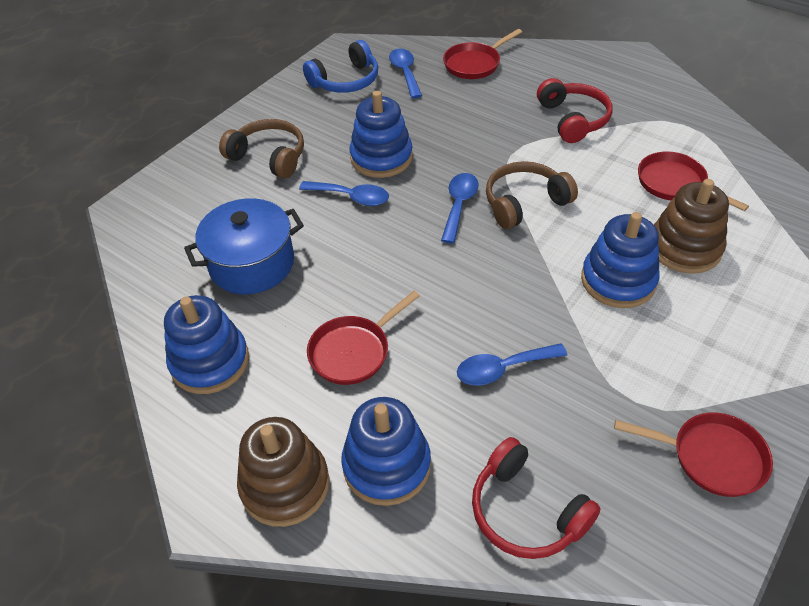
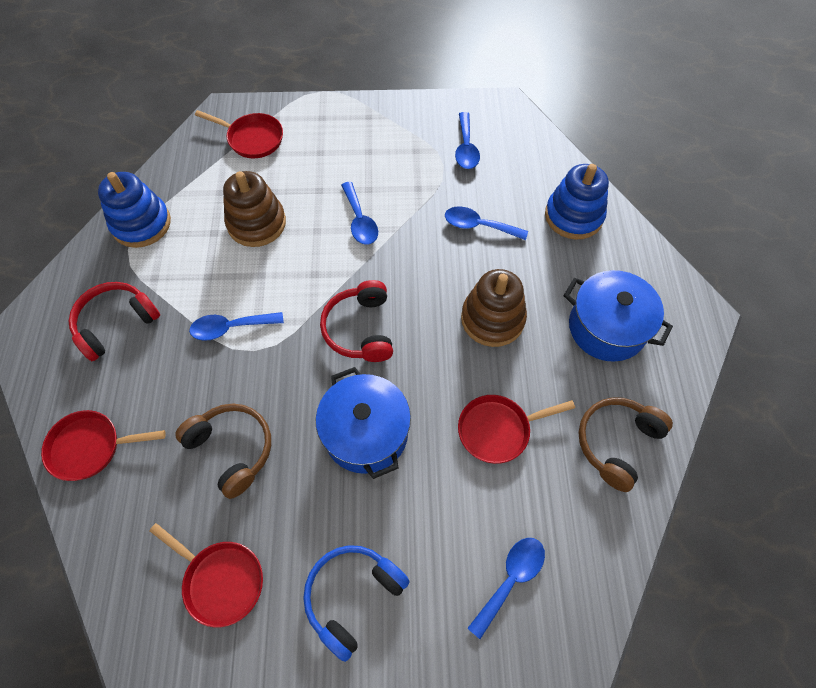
blue pot: 1 -> 2
blue spoon: 4 -> 5
blue stacking toy: 4 -> 2

